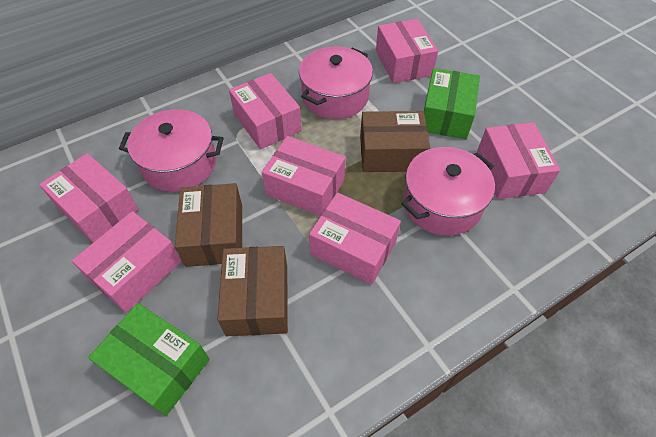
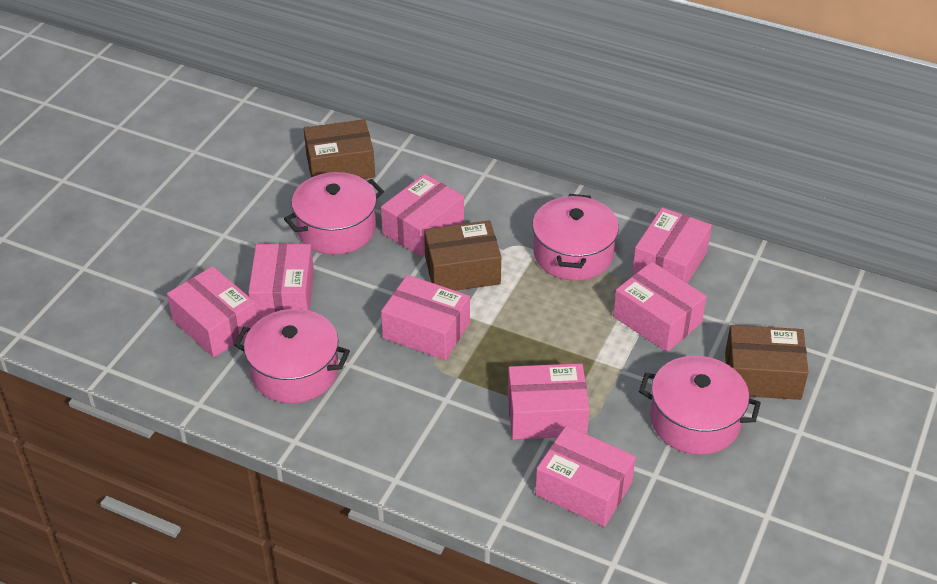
green box: 2 -> 0
pink box: 7 -> 8
pink pot: 3 -> 4

